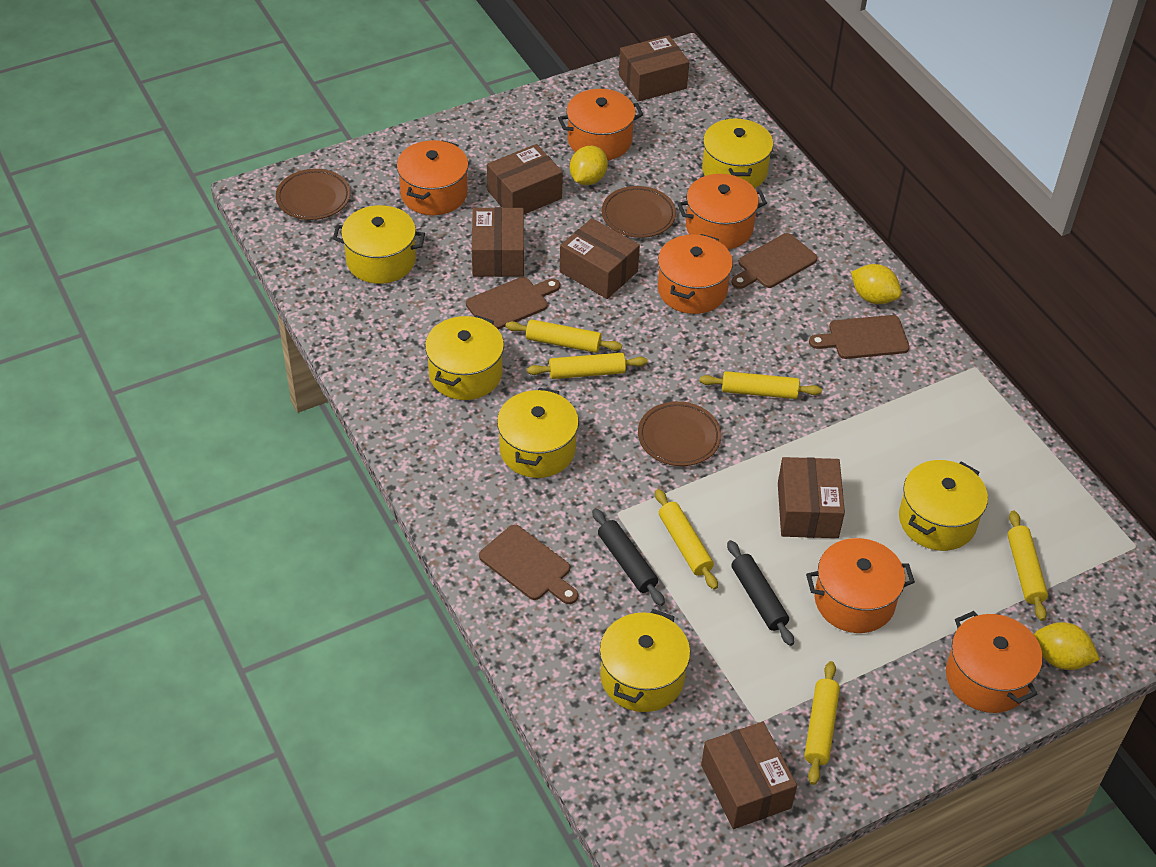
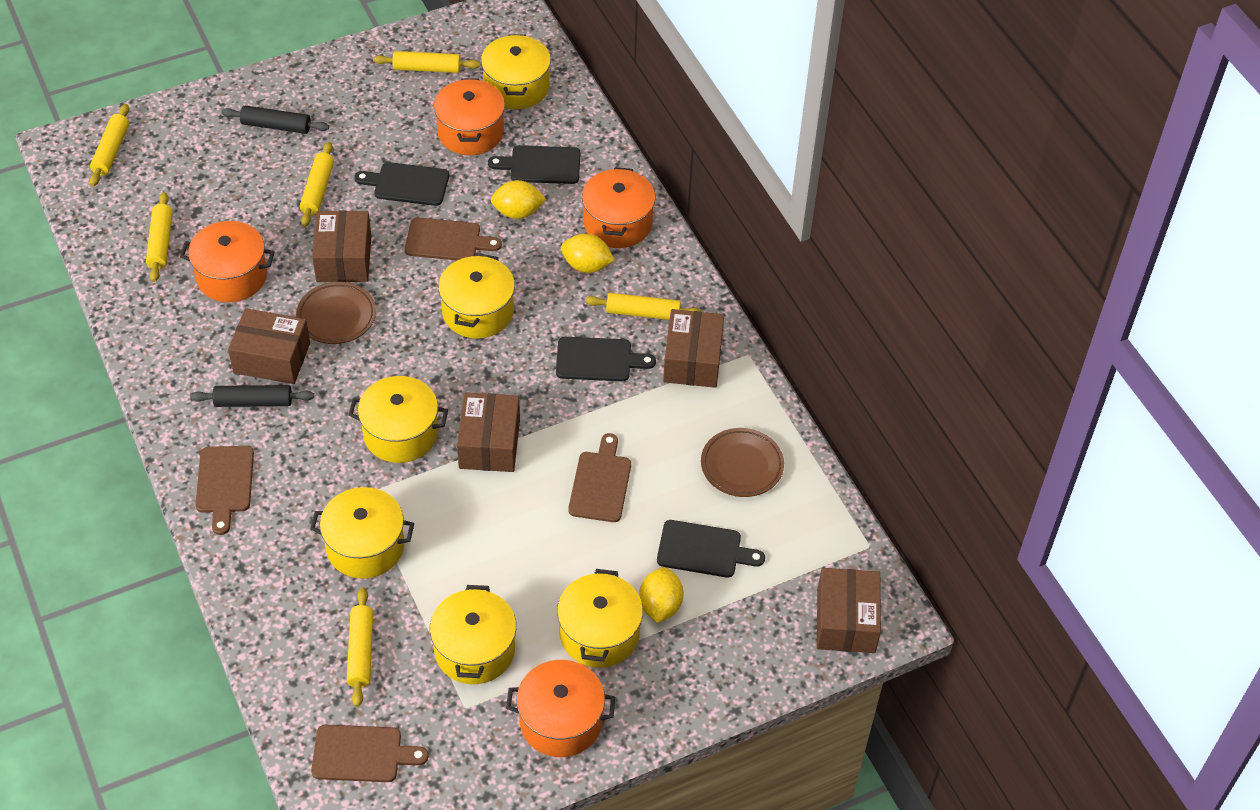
black cutting board: 0 -> 4
brown box: 6 -> 5
brown plate: 3 -> 2
orange pot: 6 -> 4

